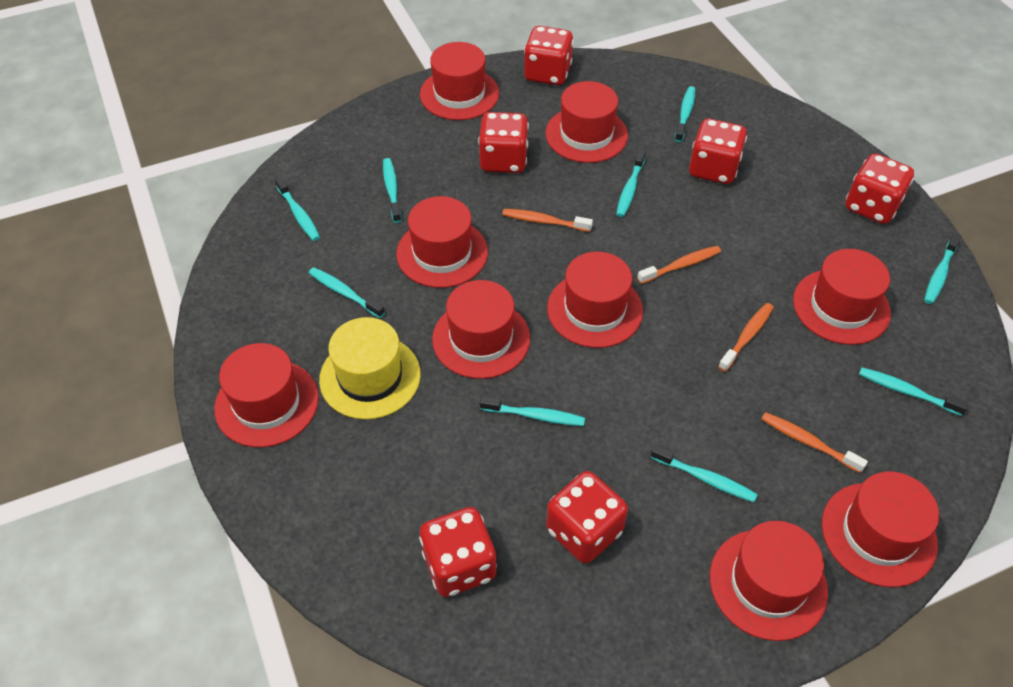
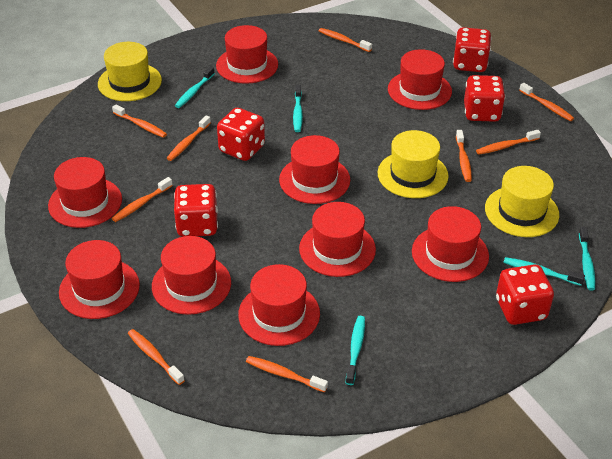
orange toothbrush: 4 -> 9
red dice: 6 -> 5
turquoise toothbrush: 9 -> 5
yellow hat: 1 -> 3

